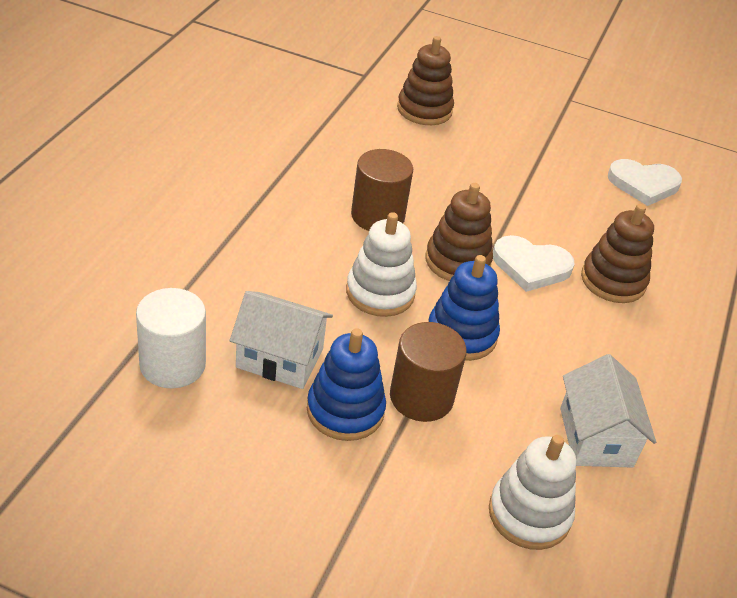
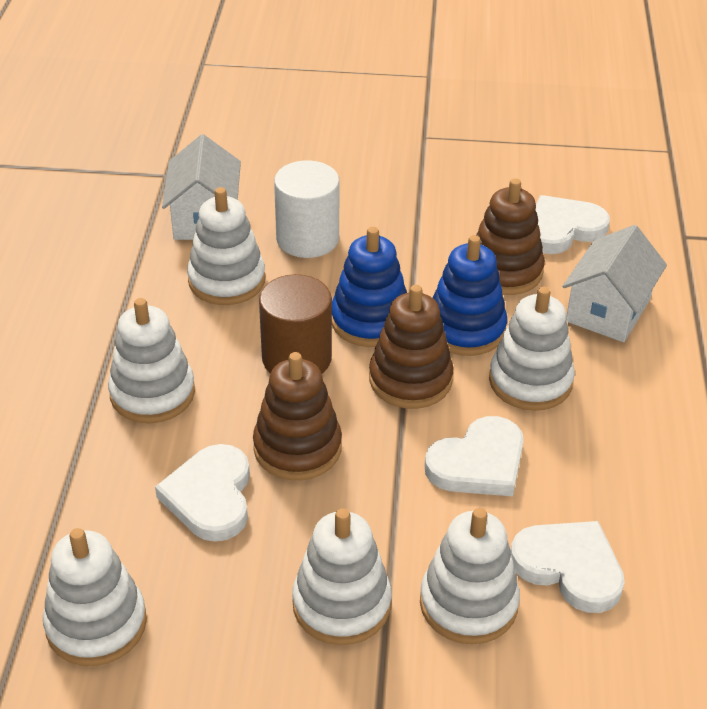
brown cylinder: 2 -> 1
white heart: 2 -> 4
white stacking toy: 2 -> 6

